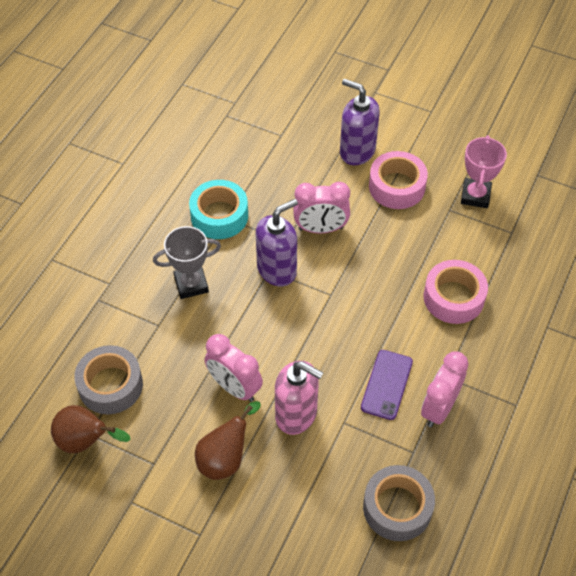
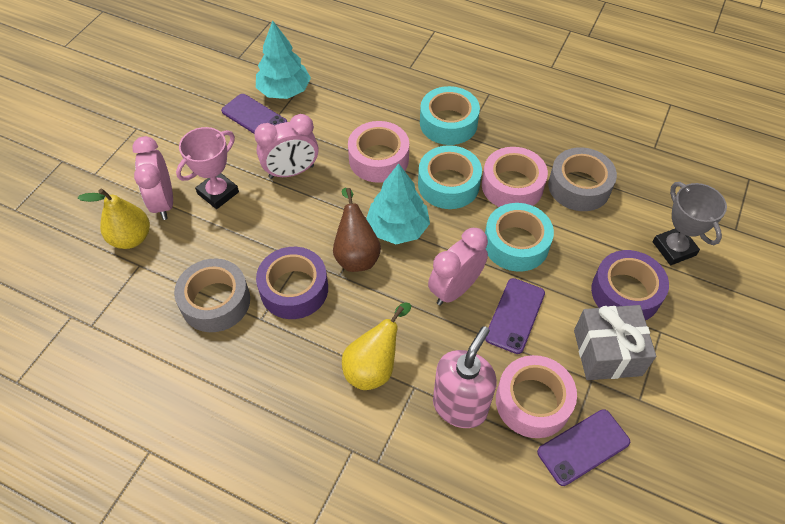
brown pear: 2 -> 1
grey gift: 0 -> 1
pink tape: 2 -> 3
purple phone: 1 -> 3
purple soap dispenser: 2 -> 0
purple tape: 0 -> 2
turquoise tape: 1 -> 3
turquoise tree: 0 -> 2
yellow pear: 0 -> 2

